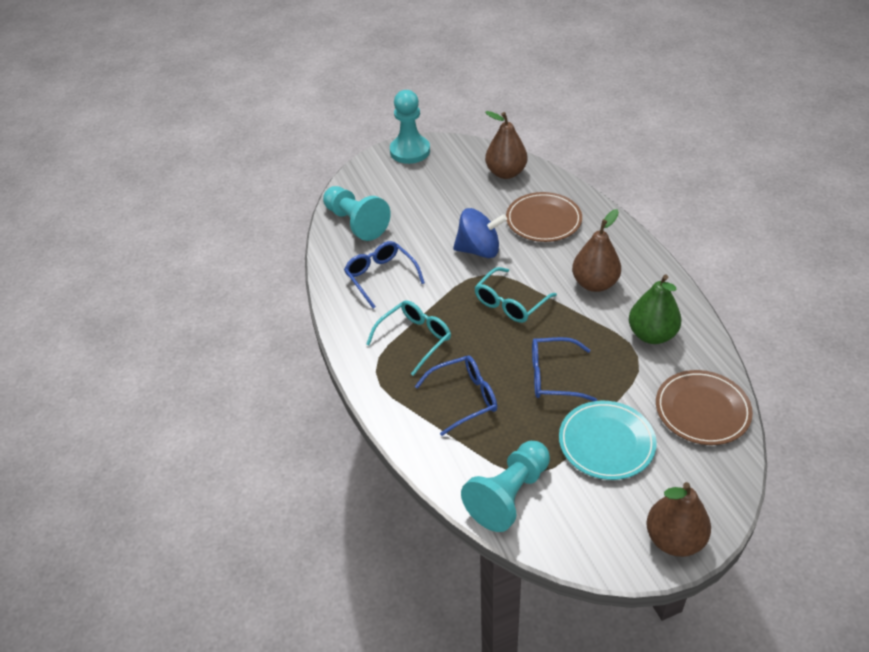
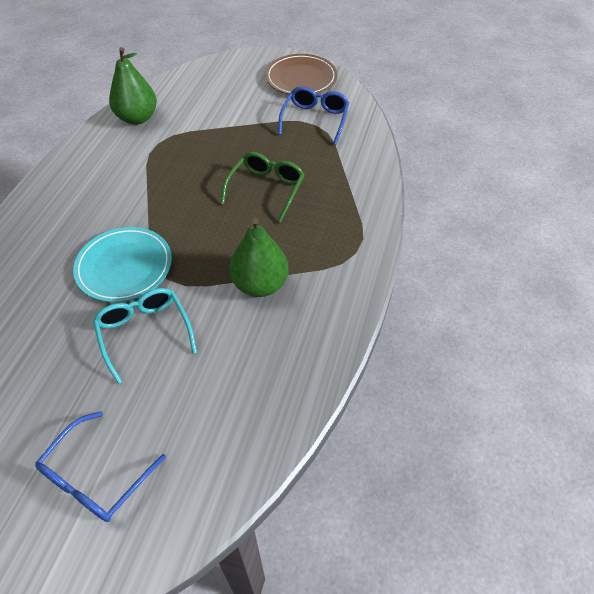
blue glasses: 3 -> 2
blue spinning top: 1 -> 0
brown pear: 3 -> 0
brown plate: 2 -> 1
green glasses: 0 -> 1
green pear: 1 -> 2
turquoise glasses: 2 -> 1
turquoise pawn: 3 -> 0

